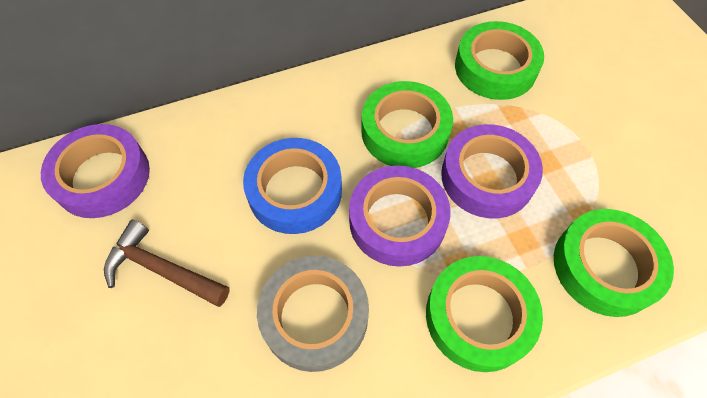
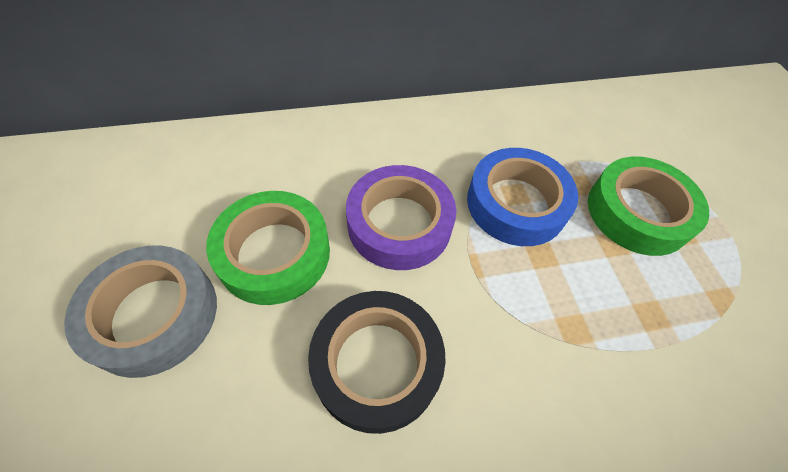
black tape: 0 -> 1
brown hammer: 1 -> 0
green tape: 4 -> 2
purple tape: 3 -> 1

